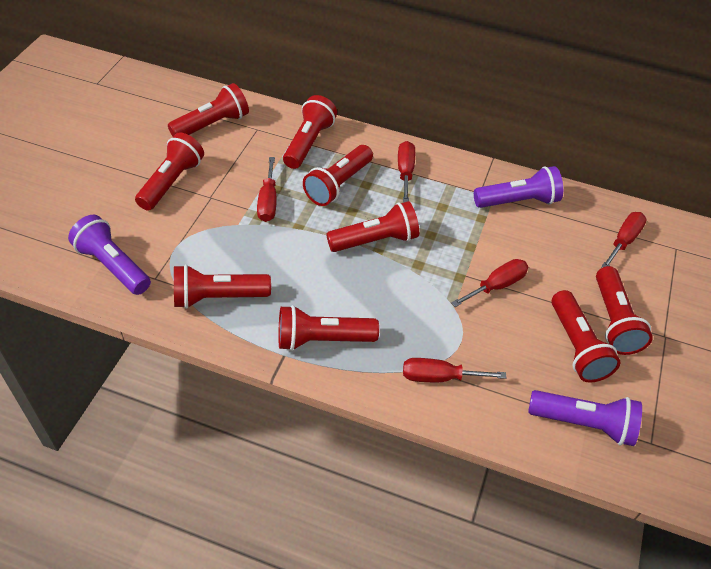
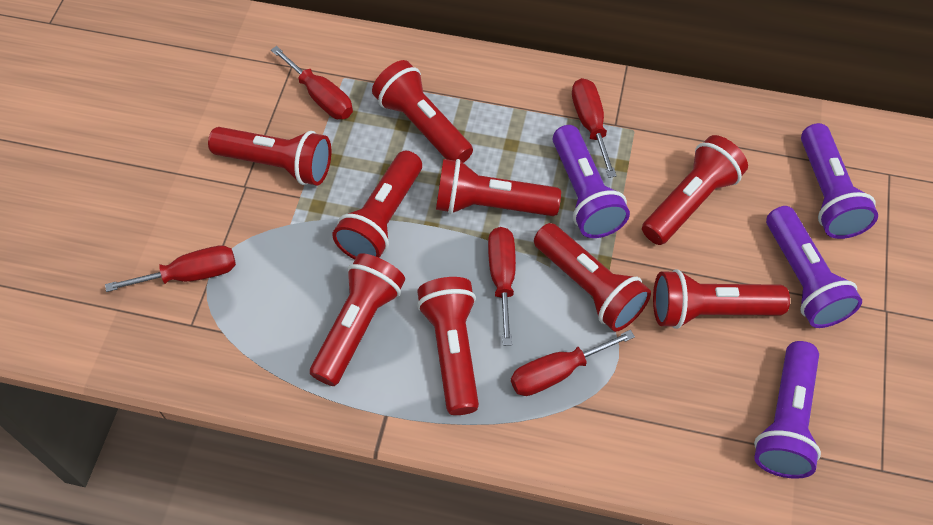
purple flashlight: 3 -> 4

